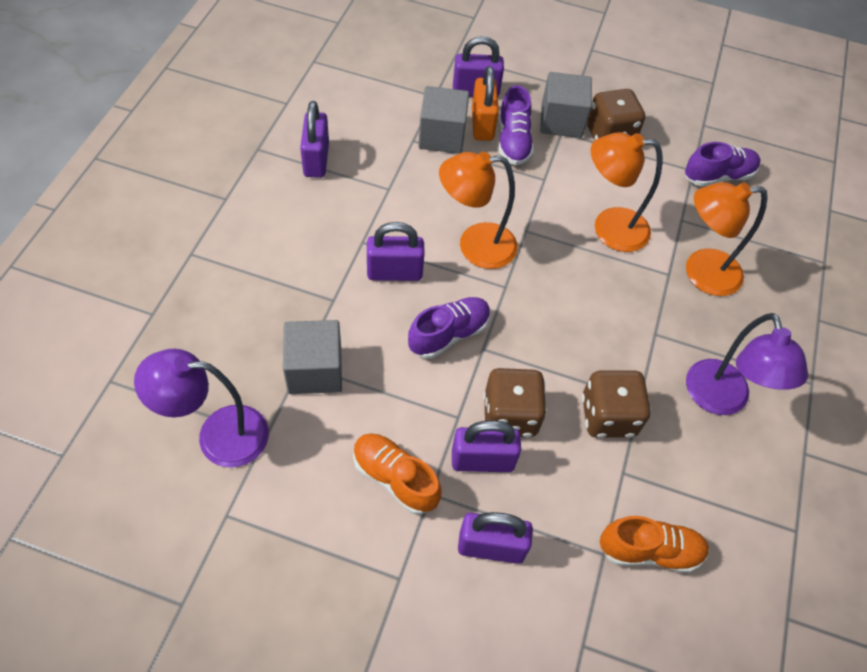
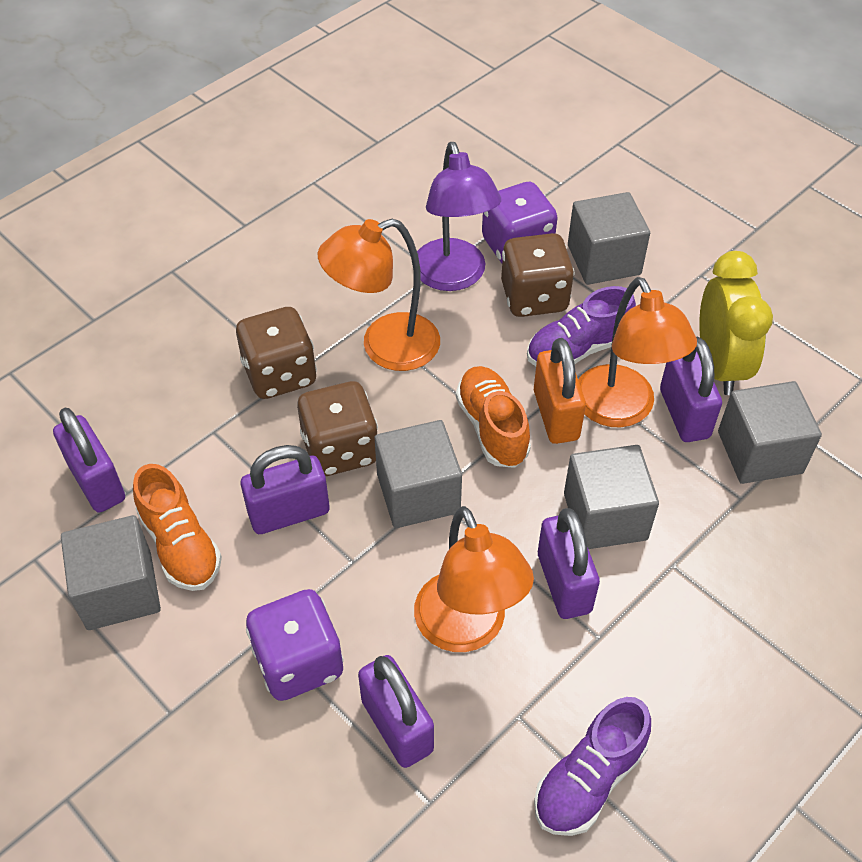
grey cube: 3 -> 5
purple dice: 0 -> 2
purple lamp: 2 -> 1
purple shoe: 3 -> 2
yellow clock: 0 -> 1

